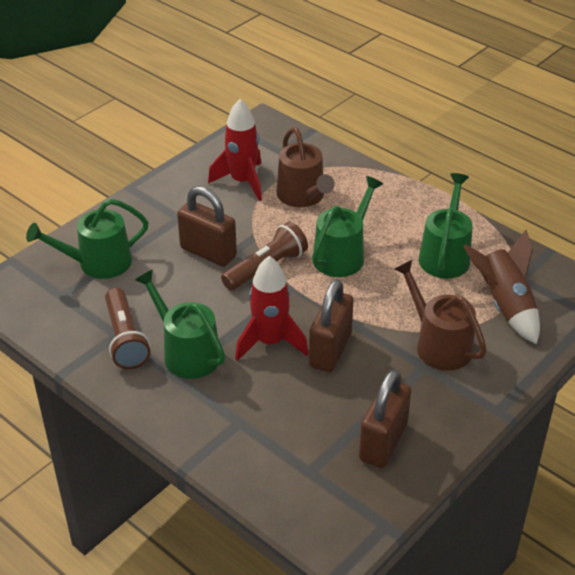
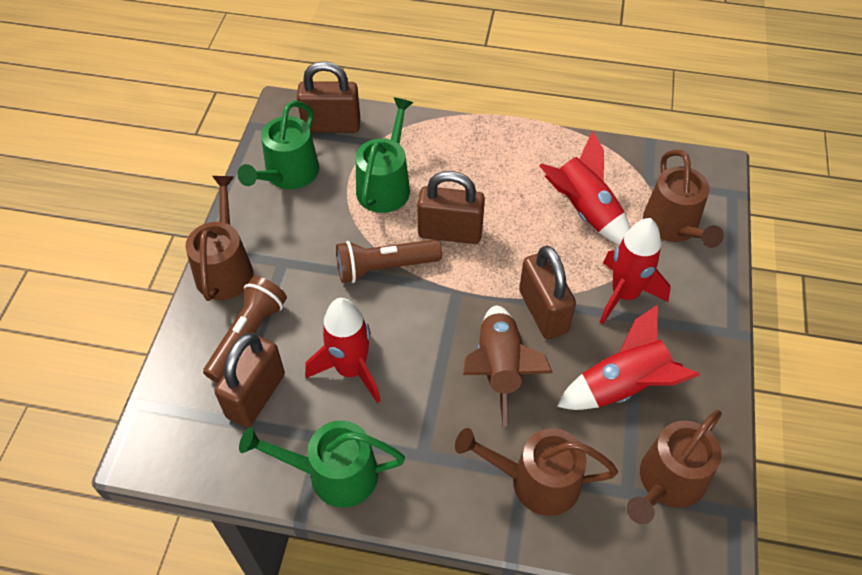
brown padlock: 3 -> 4
brown watering can: 2 -> 4
green watering can: 4 -> 3
red rocket: 2 -> 4

